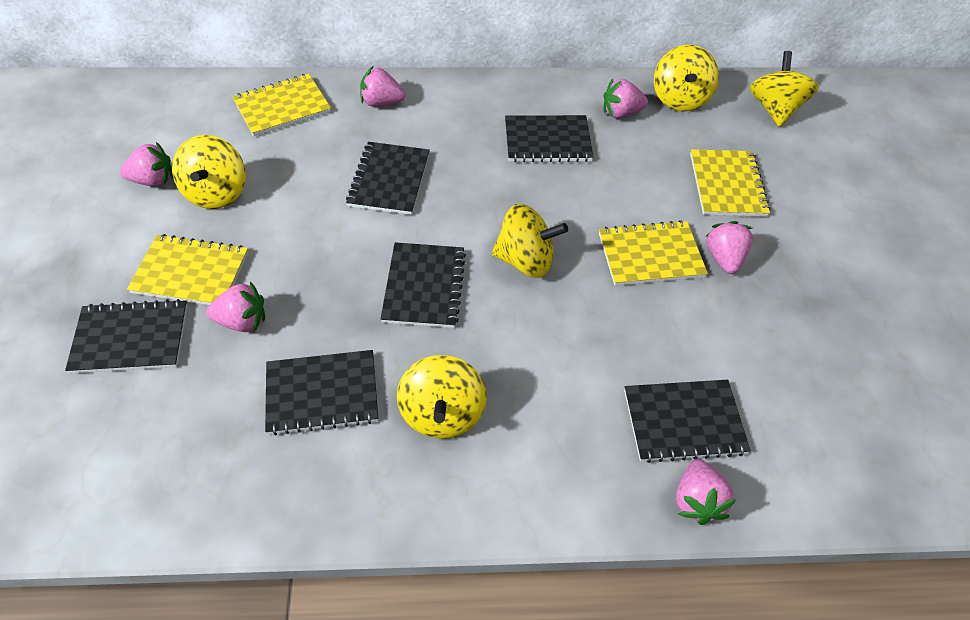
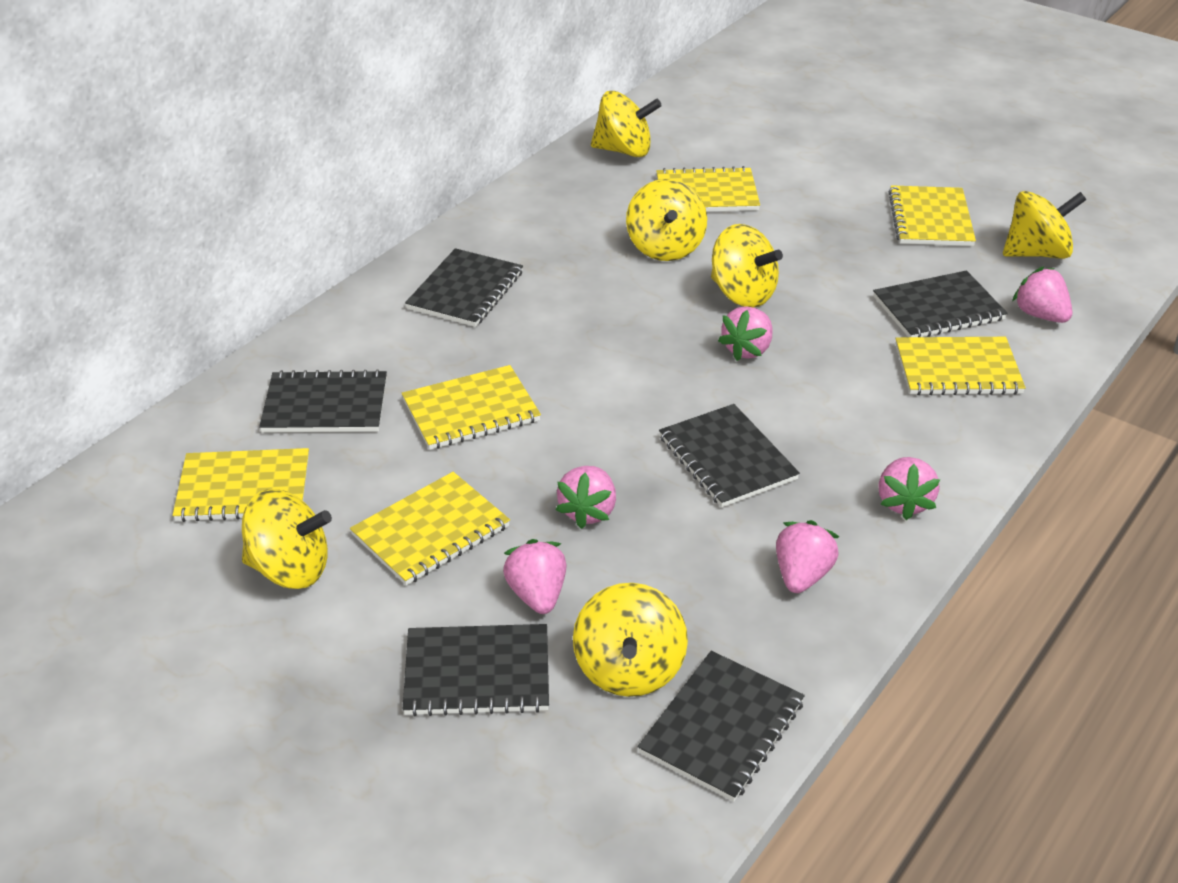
yellow notebook: 4 -> 6
yellow spinning top: 5 -> 6

